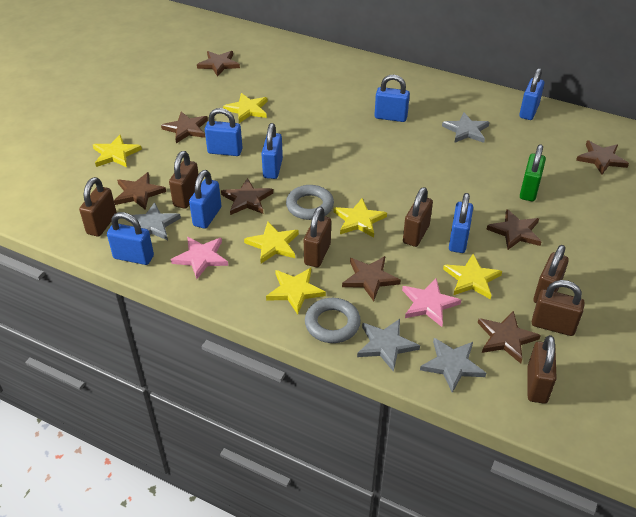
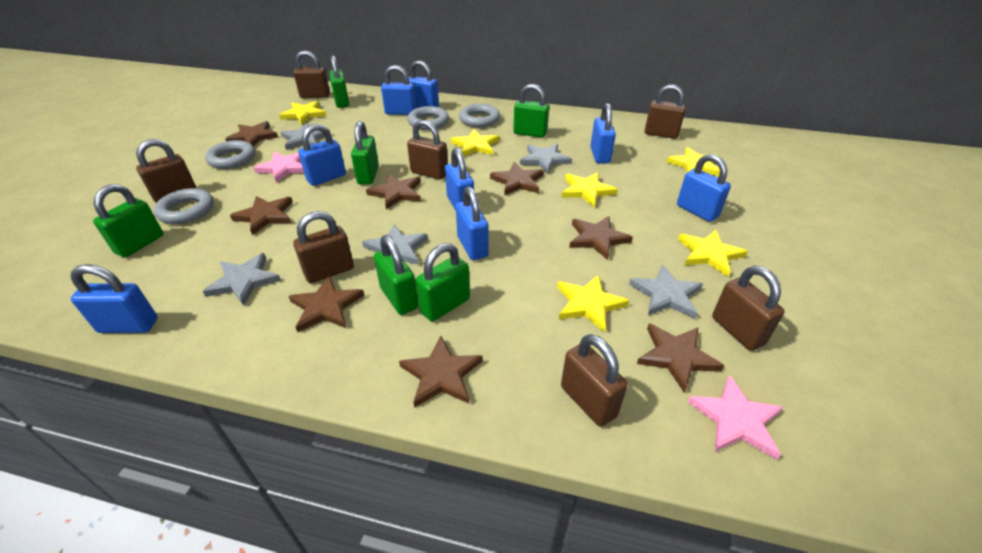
blue padlock: 7 -> 8
green padlock: 1 -> 6
grey ring: 2 -> 4
grey star: 4 -> 5

